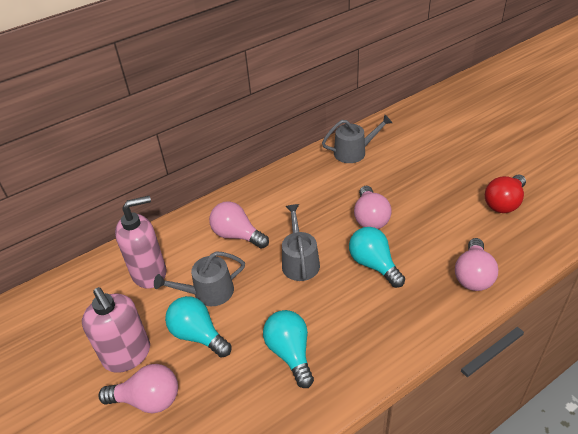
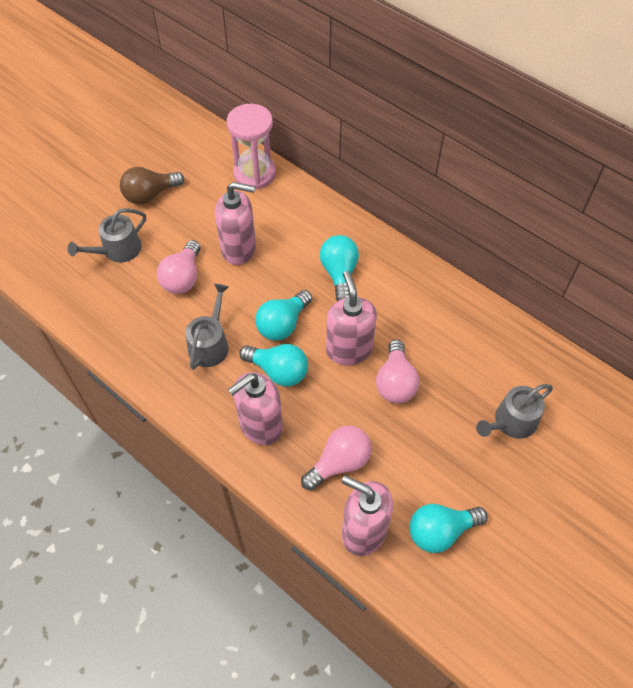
brown light bulb: 0 -> 1
pink hourglass: 0 -> 1
pink light bulb: 4 -> 3
pink soap dispenser: 2 -> 4
red light bulb: 1 -> 0
turquoise light bulb: 3 -> 4

